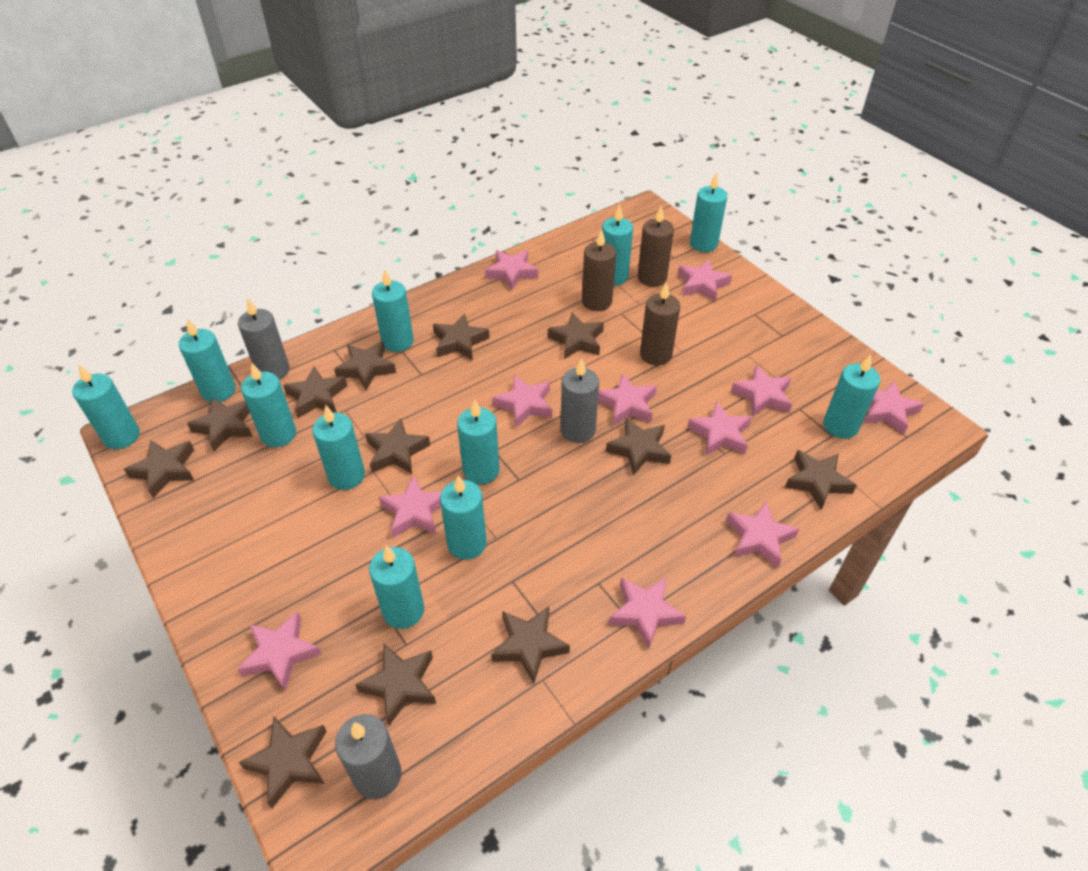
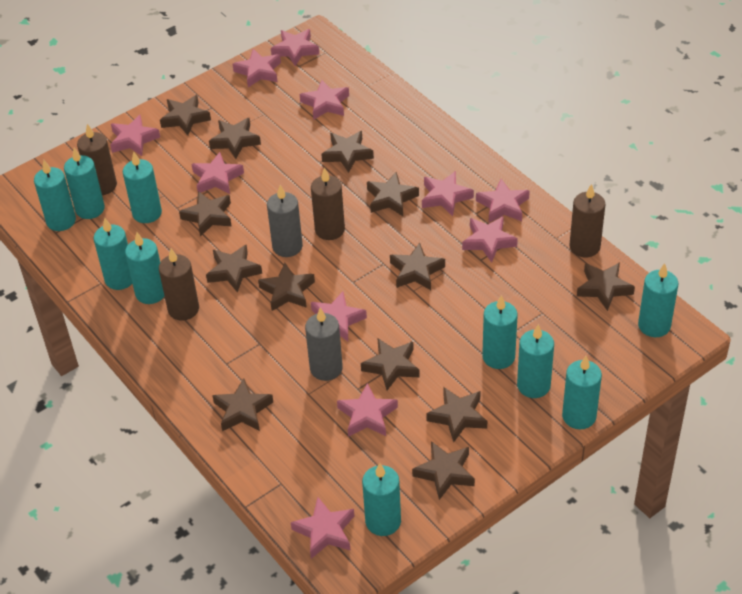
brown candle: 3 -> 4
brown star: 12 -> 13
grey candle: 3 -> 2
turquoise candle: 11 -> 10

